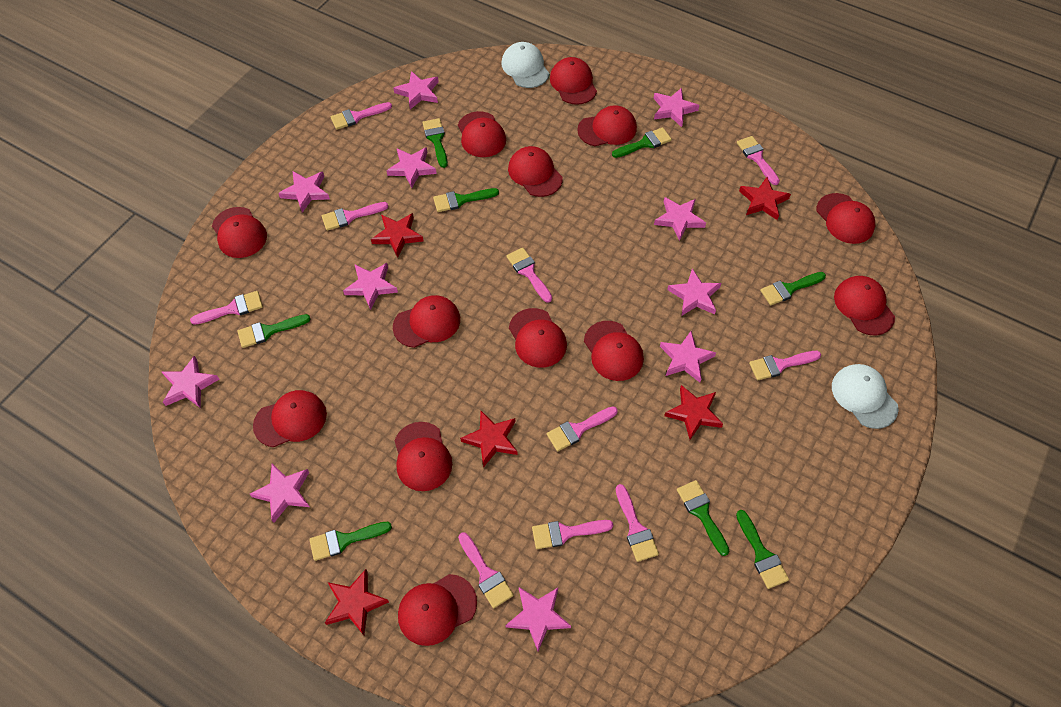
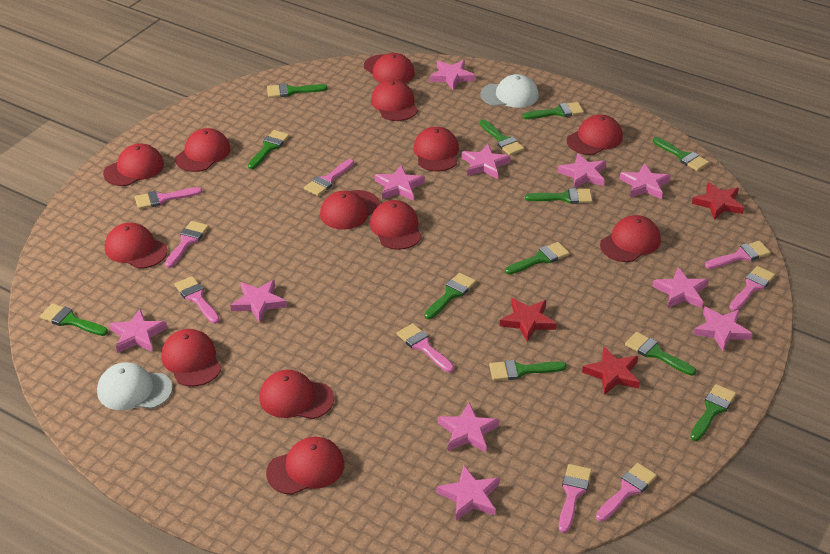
green brush: 8 -> 12
pink brush: 10 -> 9
red star: 5 -> 3

